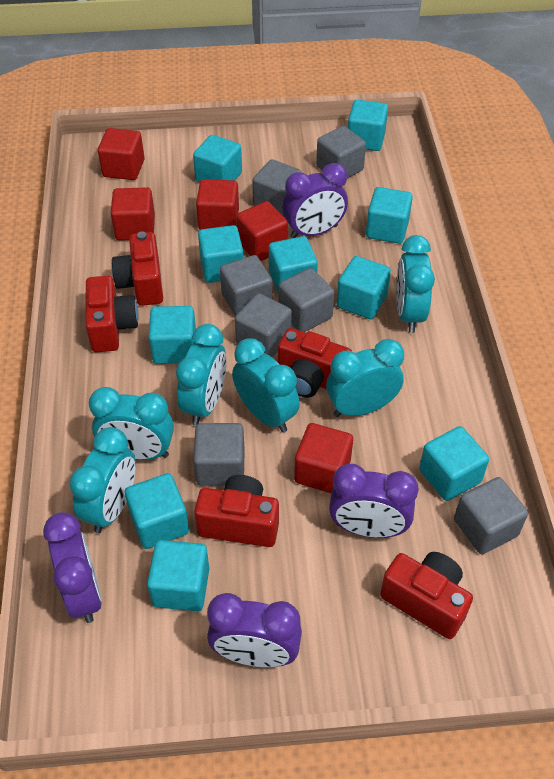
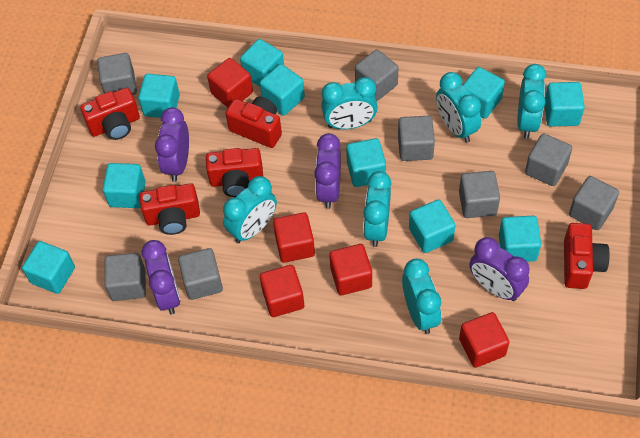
grey cube: 7 -> 8

